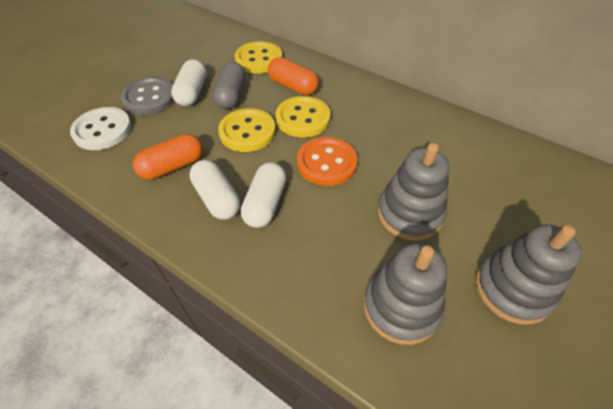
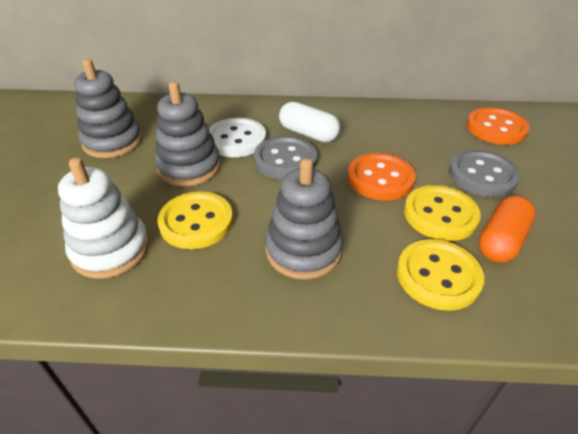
grey button: 1 -> 2
grey capsule: 1 -> 0
orange button: 1 -> 2
orange capsule: 2 -> 1
white capsule: 3 -> 1
white stacking toy: 0 -> 1

